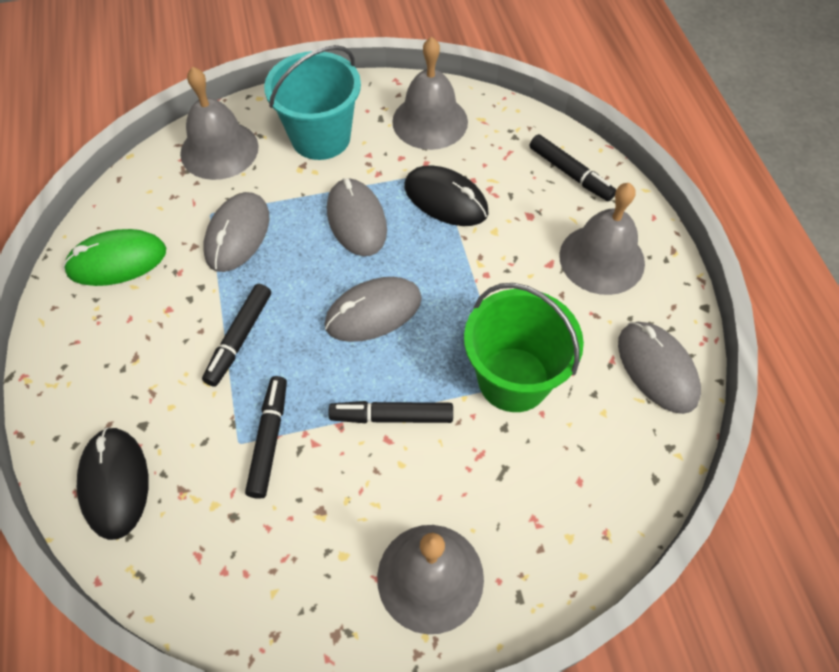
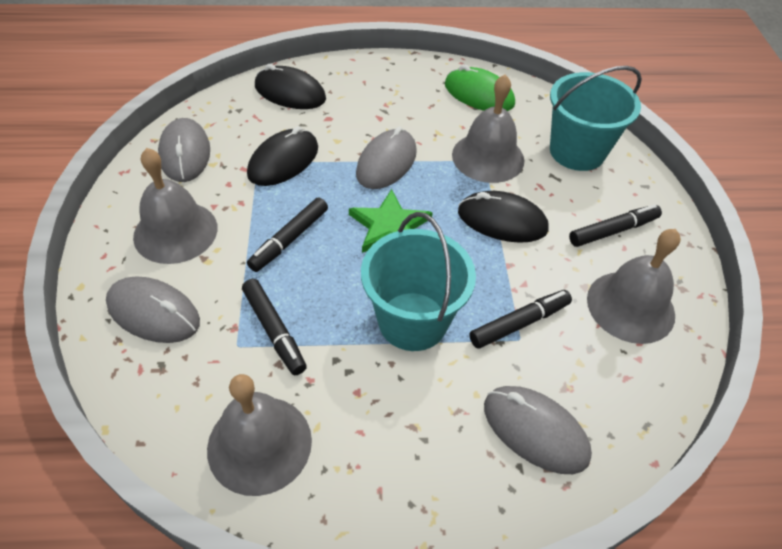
black mouse: 2 -> 3
green bucket: 1 -> 0
green star: 0 -> 1
turquoise bucket: 1 -> 2

